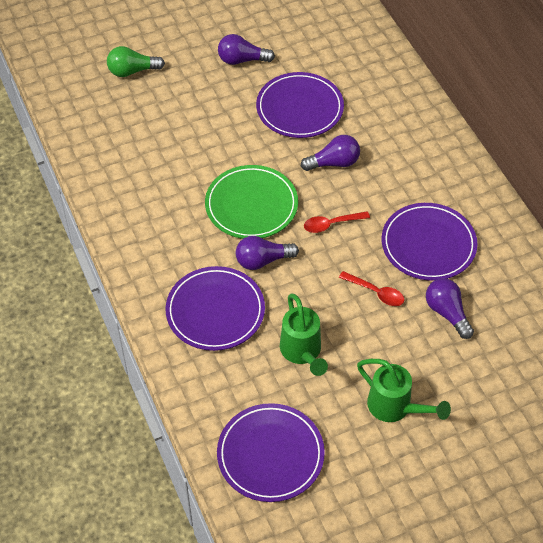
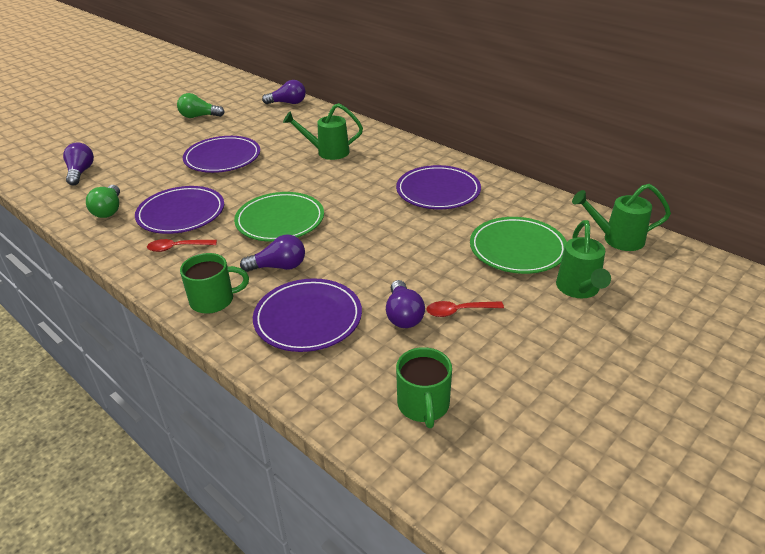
green light bulb: 1 -> 2
green mug: 0 -> 2
green plate: 1 -> 2
green watering can: 2 -> 3

